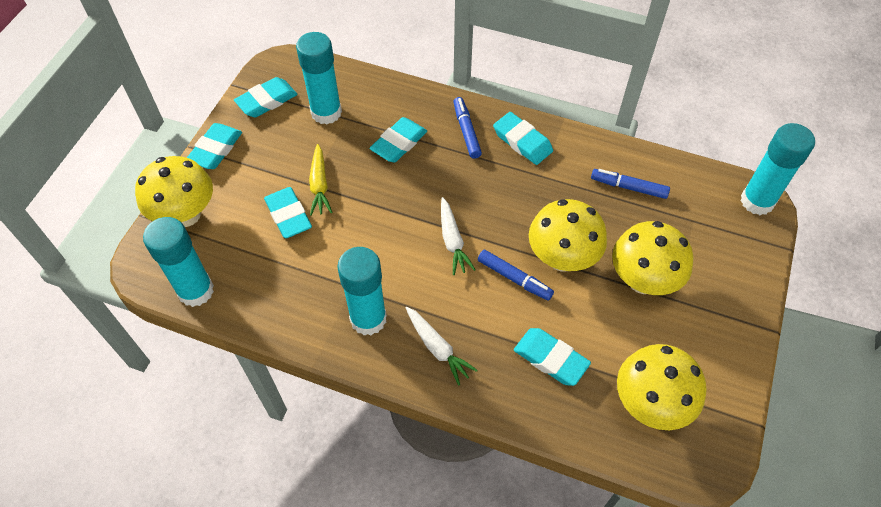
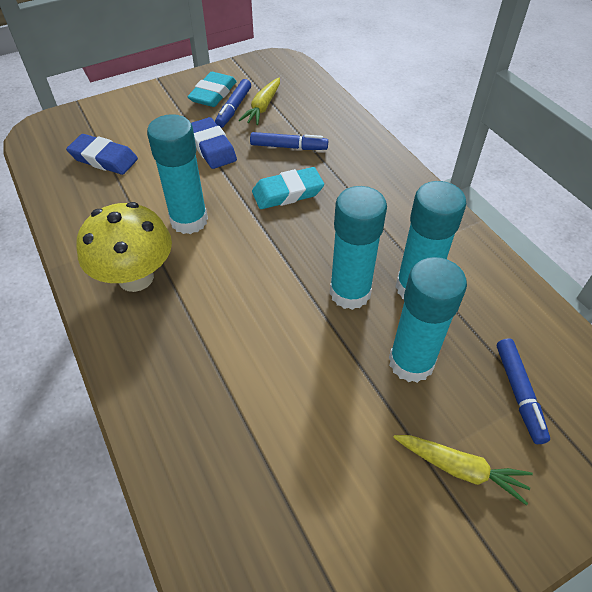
blue eraser: 0 -> 2
turquoise eraser: 6 -> 2
white carrot: 2 -> 0
yellow carrot: 1 -> 2
yellow mushroom: 4 -> 1

